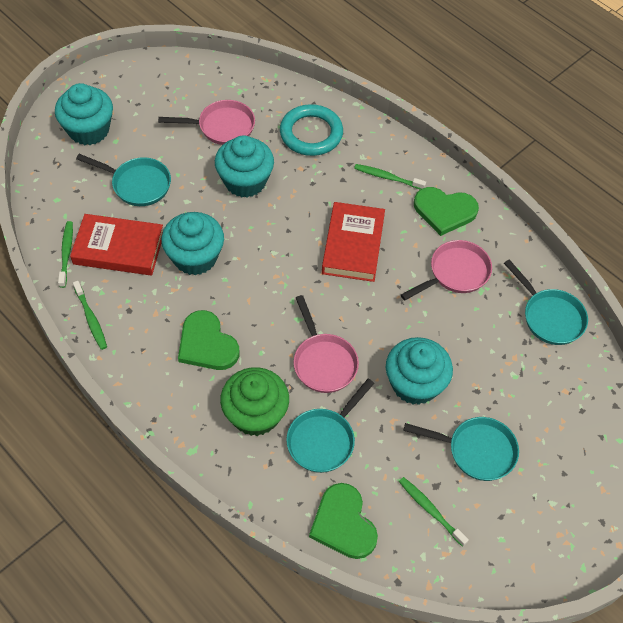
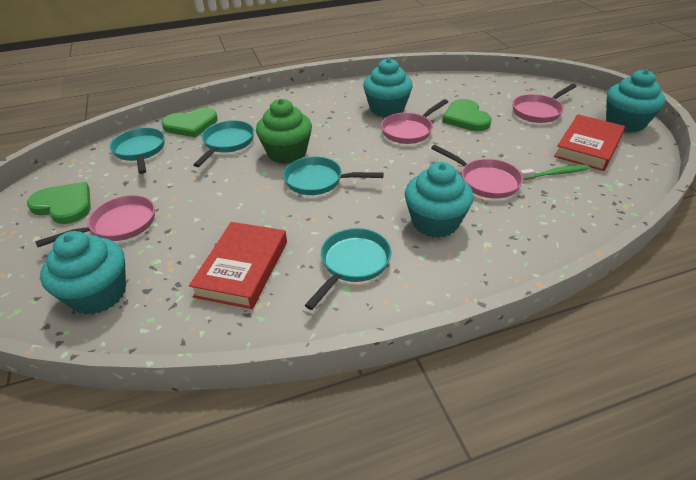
green toothbrush: 4 -> 1
pink pan: 3 -> 4
turquoise ring: 1 -> 0

